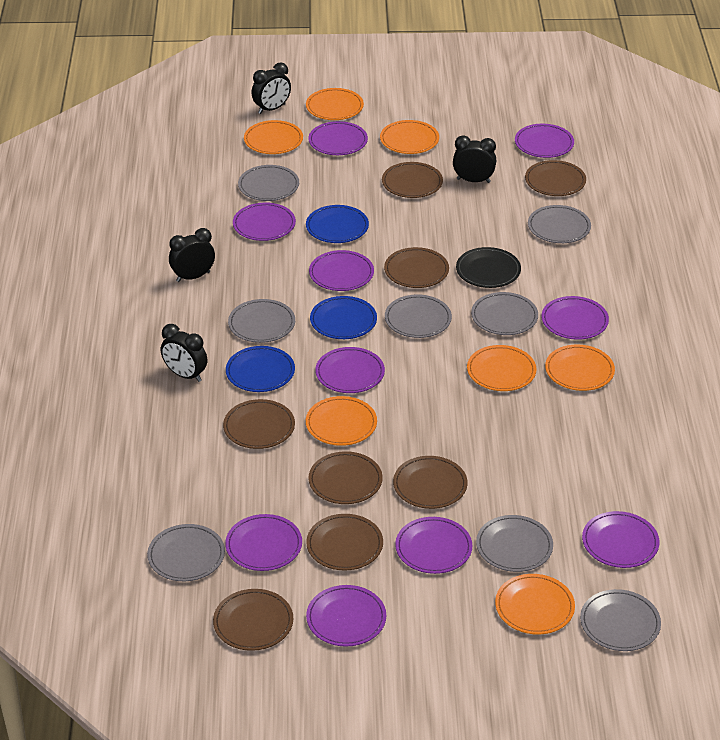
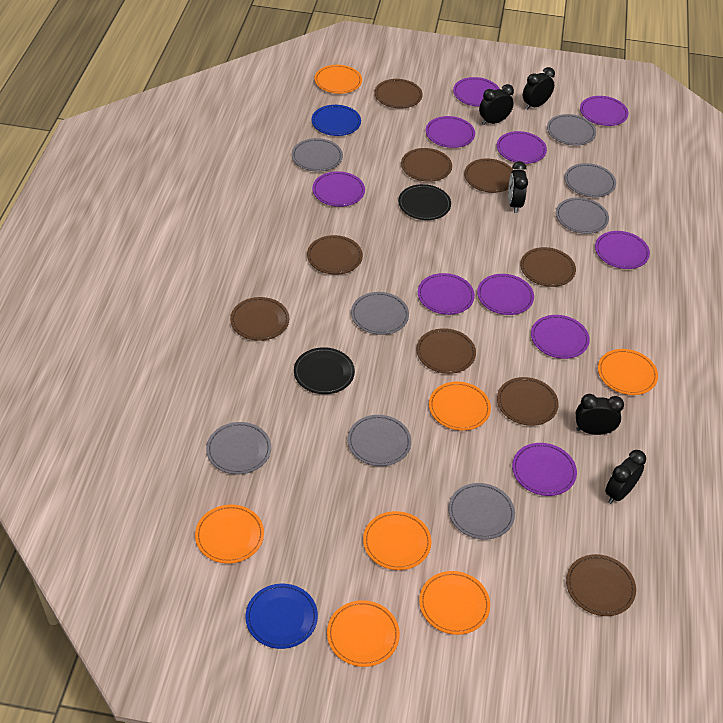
black clock: 4 -> 5
black plate: 1 -> 2
blue plate: 3 -> 2
brown plate: 8 -> 9

